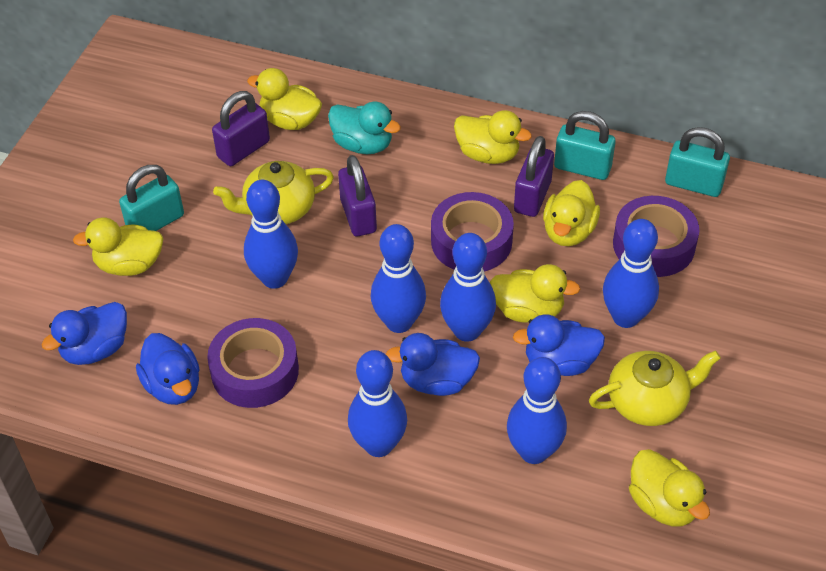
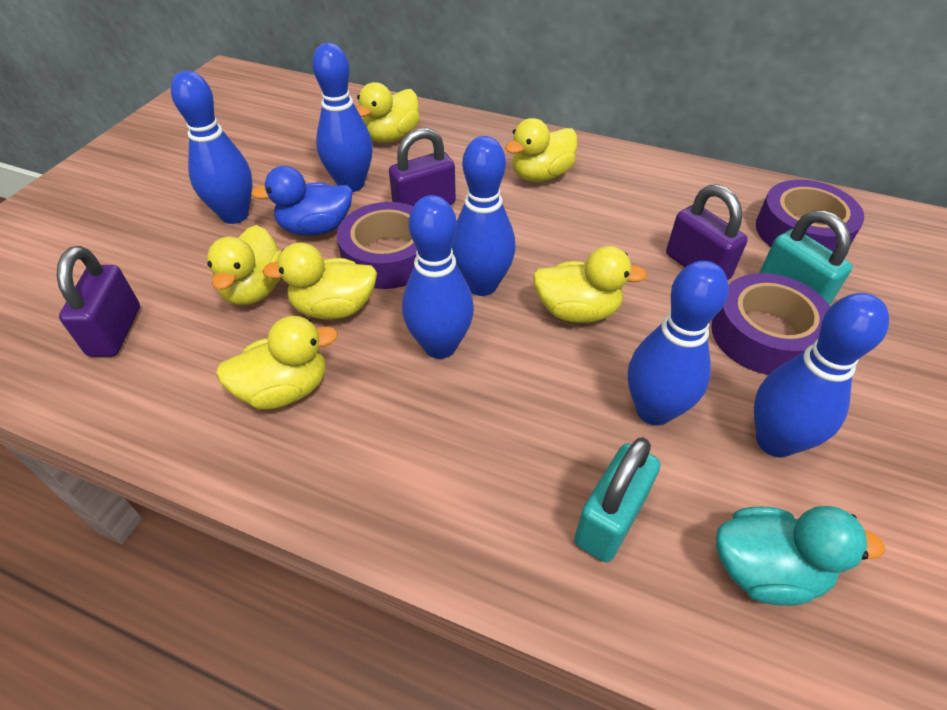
blue duck: 4 -> 1
turquoise padlock: 3 -> 2
yellow teapot: 2 -> 0

